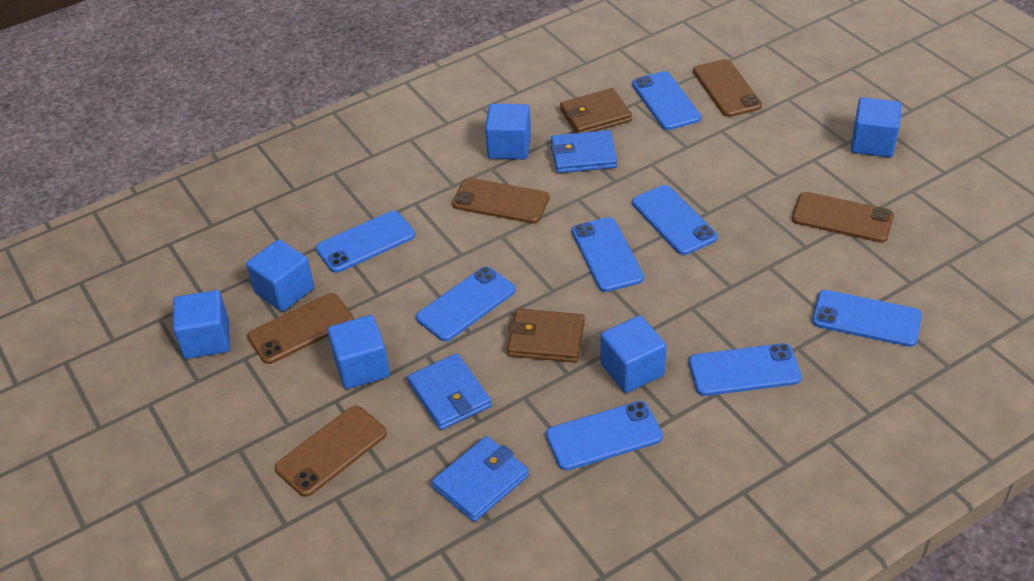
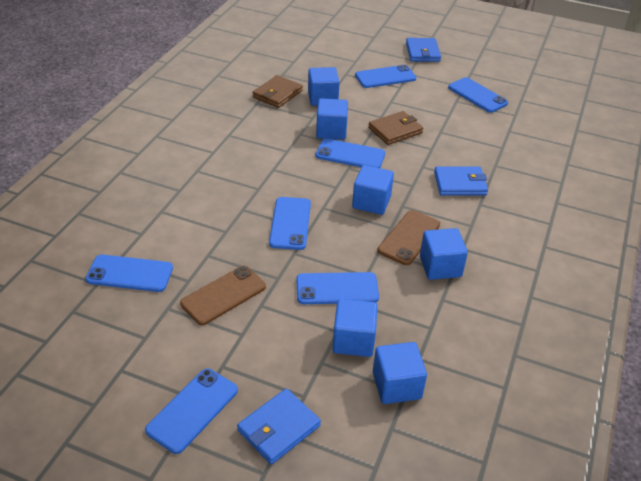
blue phone: 8 -> 7
brown phone: 5 -> 2

